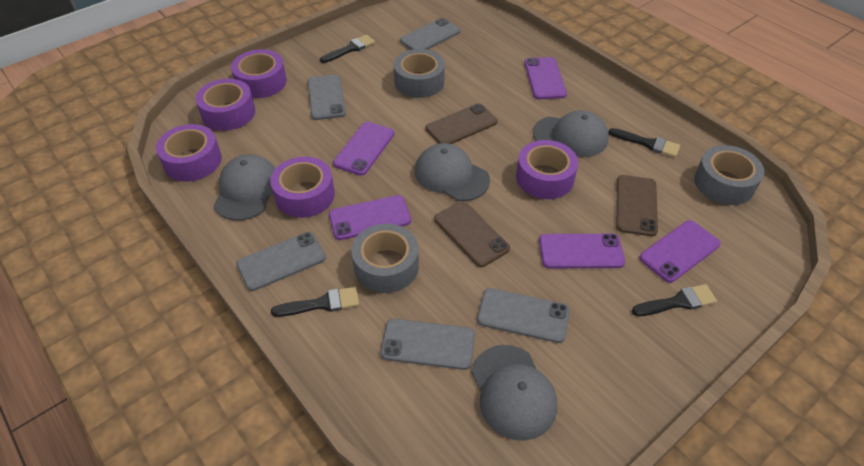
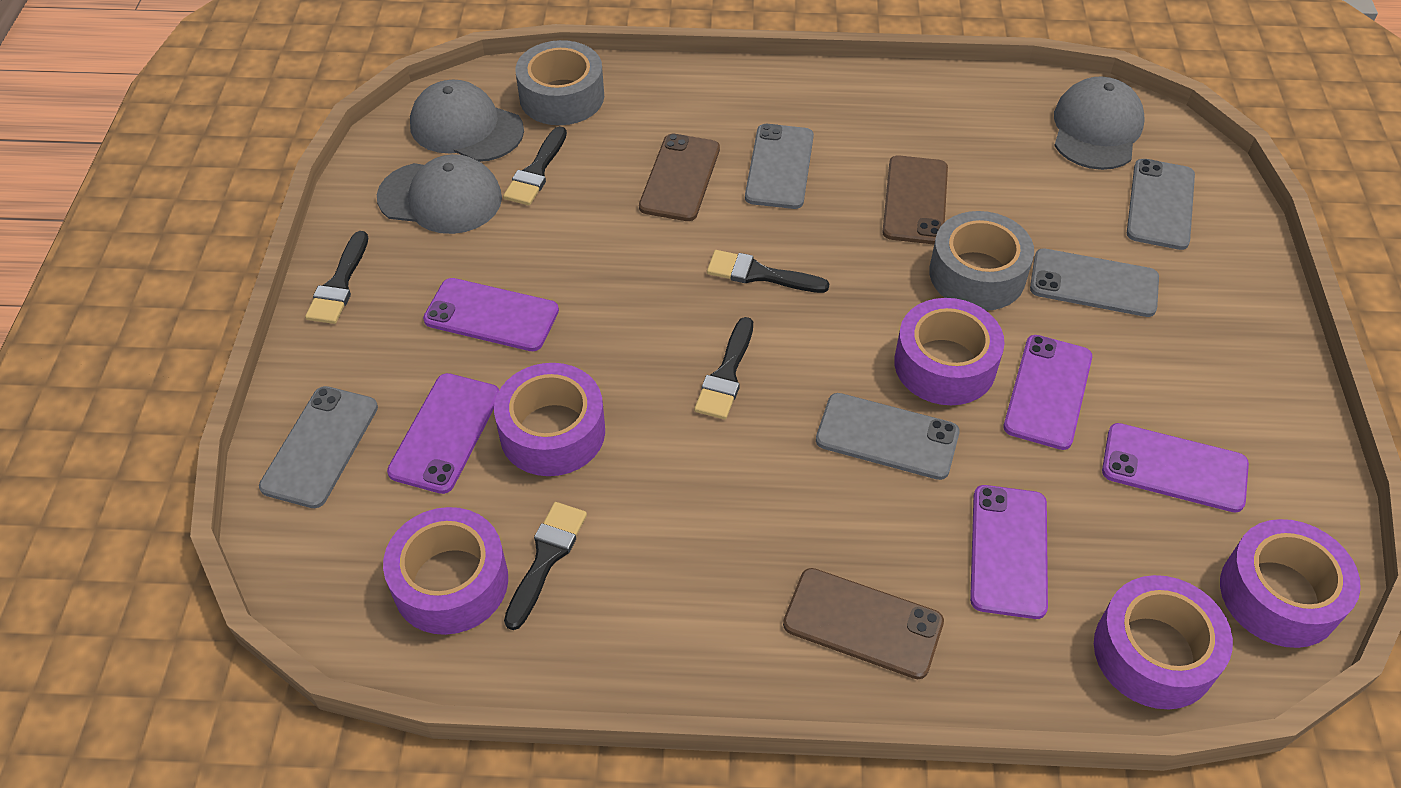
black brush: 4 -> 5
grey cap: 4 -> 3
grey tape: 3 -> 2

